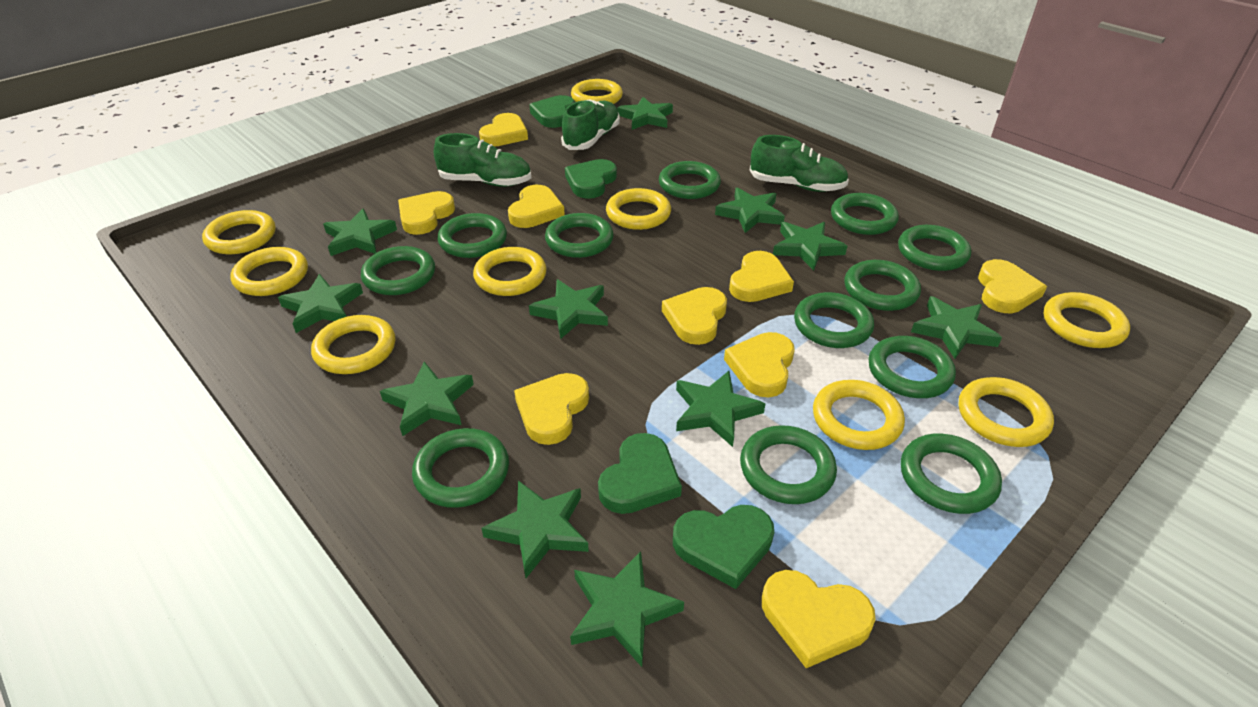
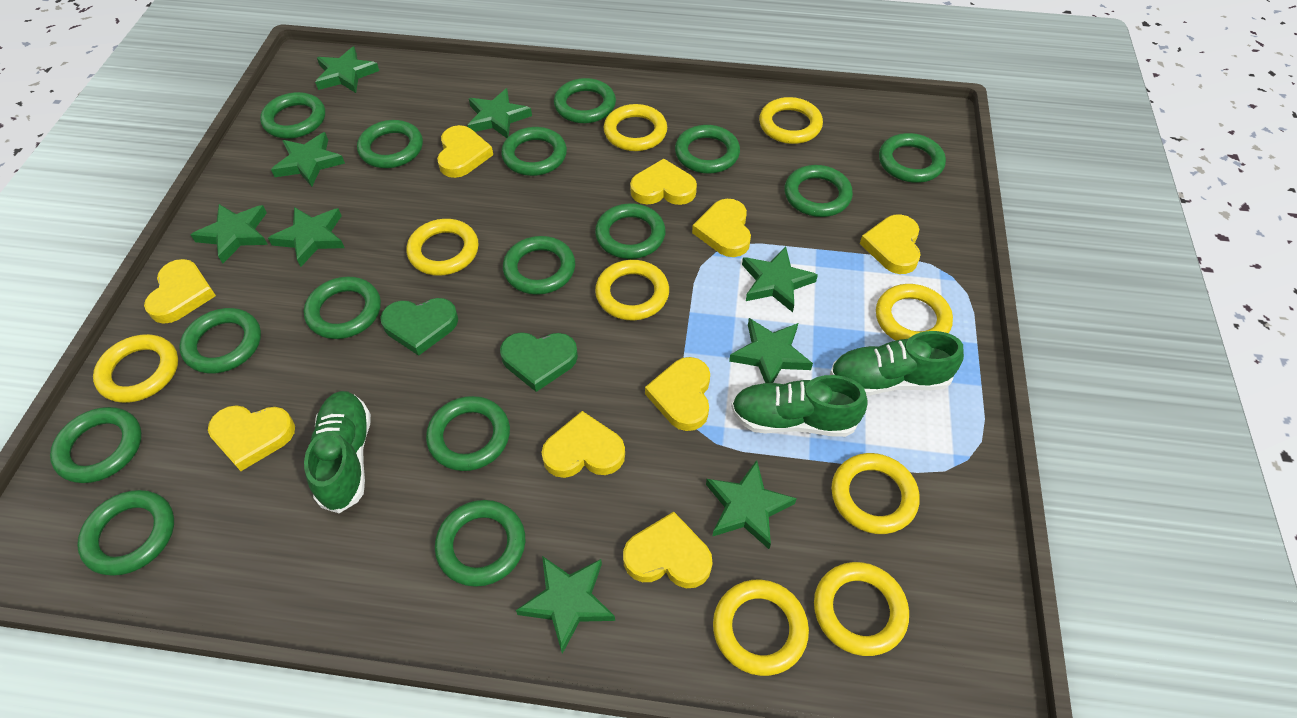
green heart: 4 -> 2
green ring: 12 -> 15
green star: 11 -> 9

